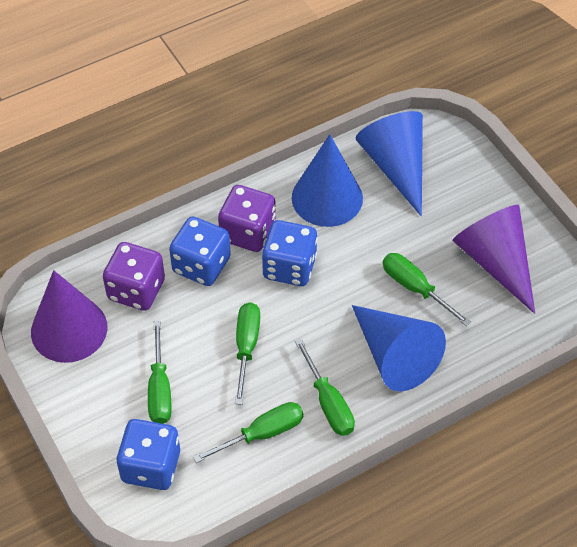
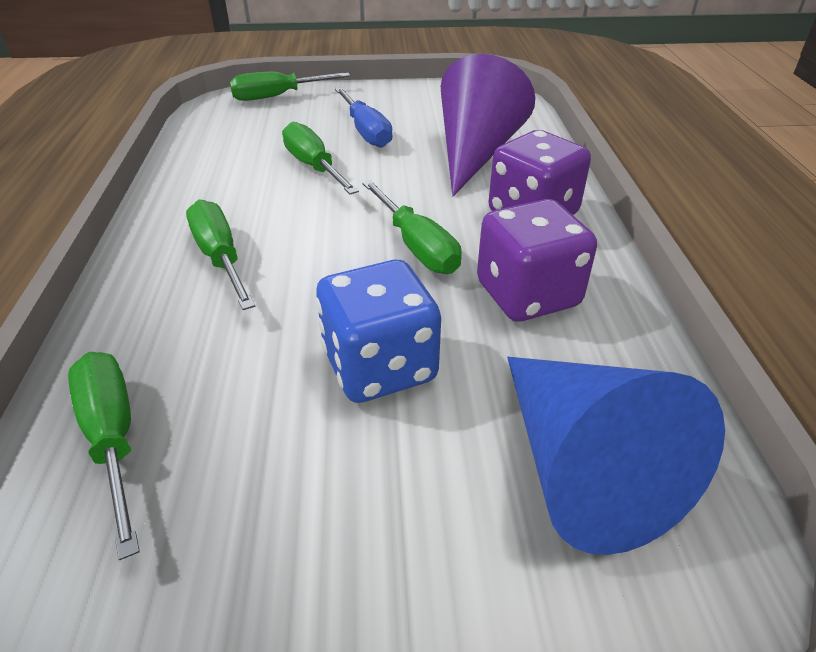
blue cone: 3 -> 1
blue dice: 3 -> 1
blue screwdriver: 0 -> 1
purple cone: 2 -> 1

